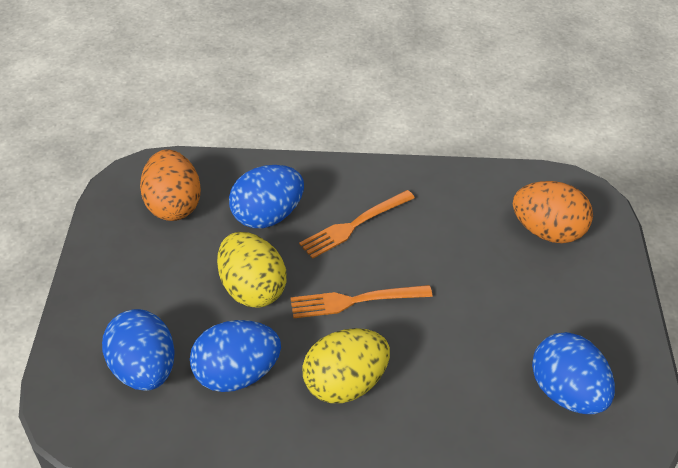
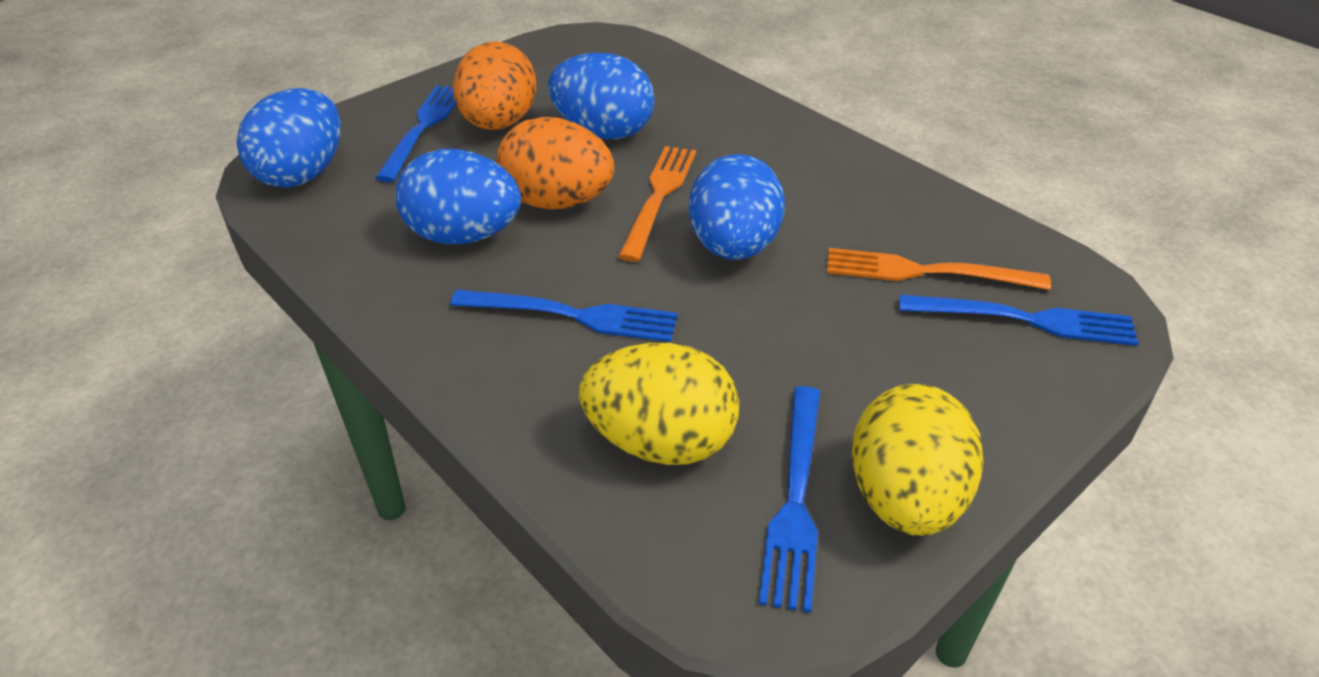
blue fork: 0 -> 4

